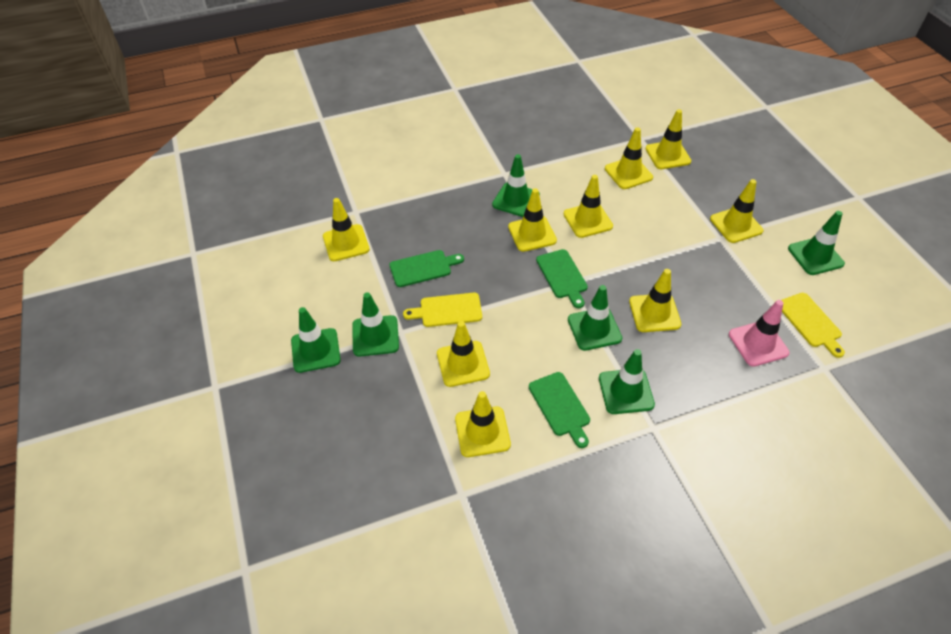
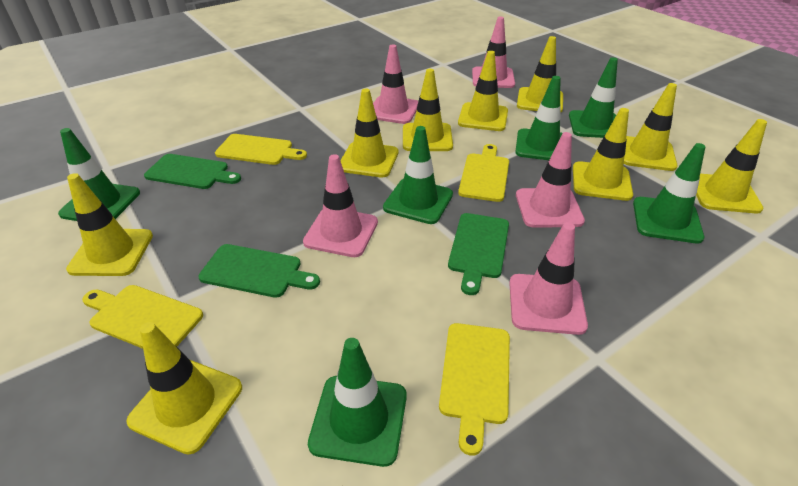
pink traffic cone: 1 -> 5
yellow cutting board: 2 -> 4

